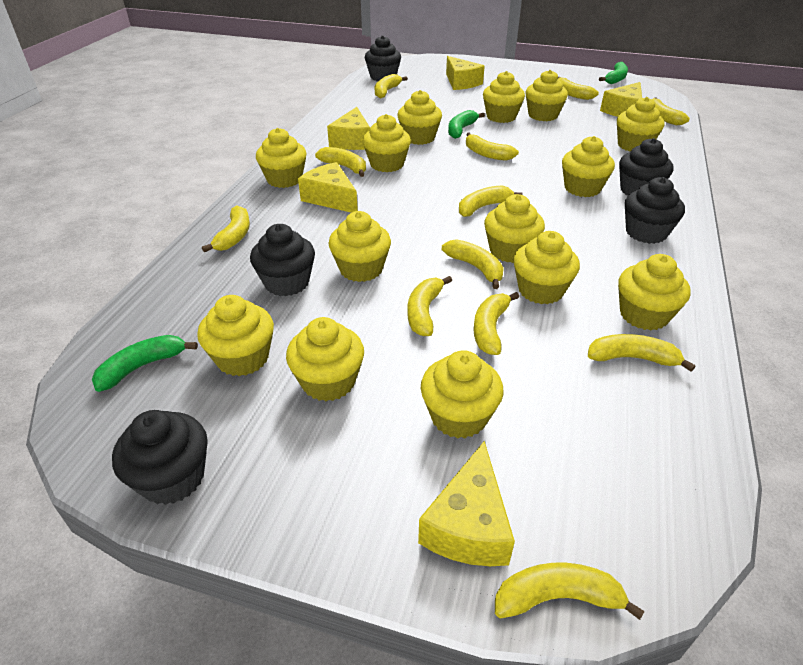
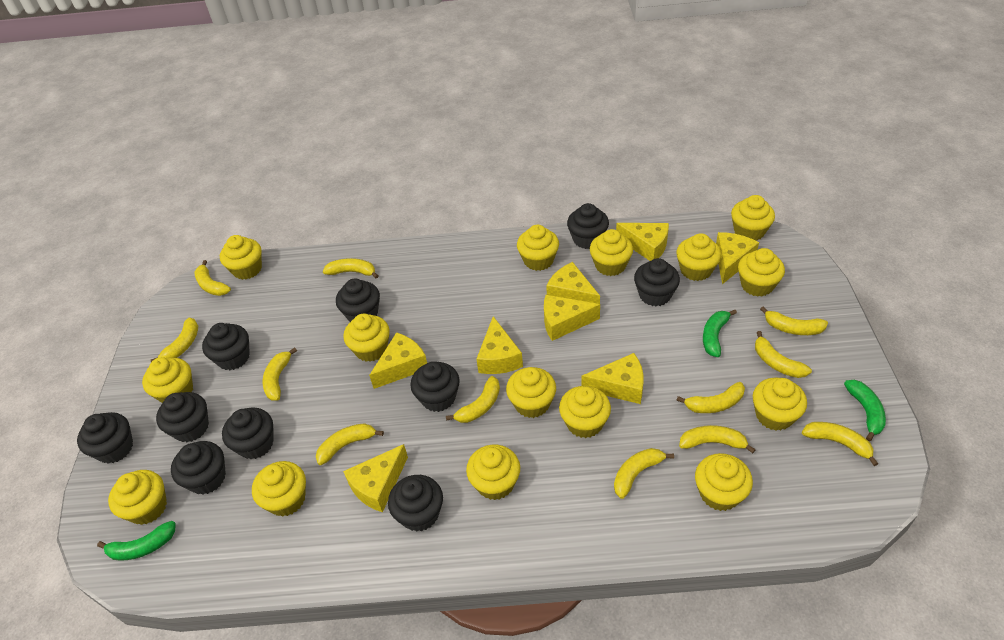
black cupcake: 5 -> 10
yellow cheese: 5 -> 8
yellow cupcake: 14 -> 15

